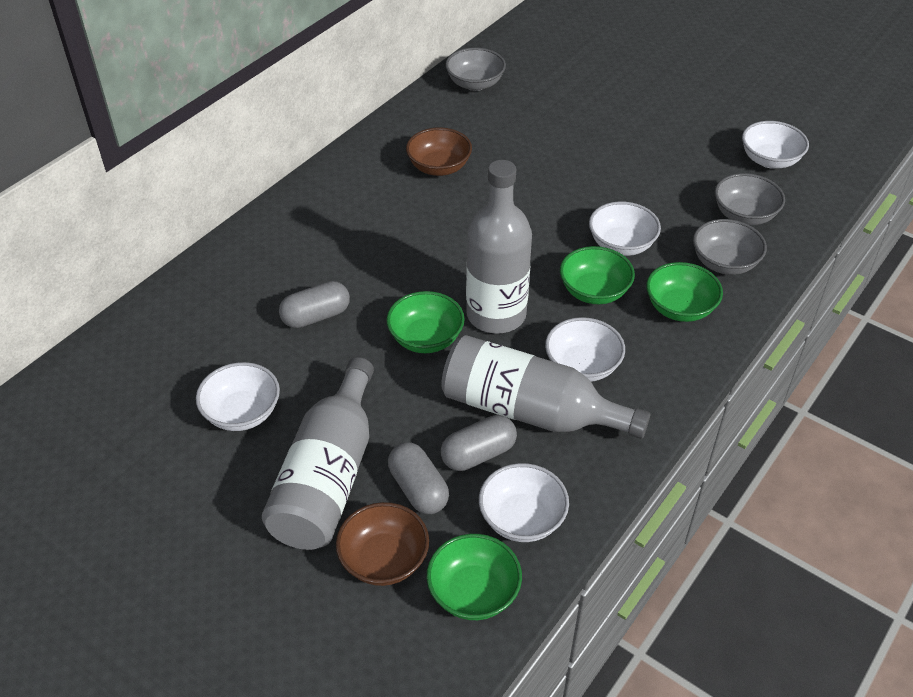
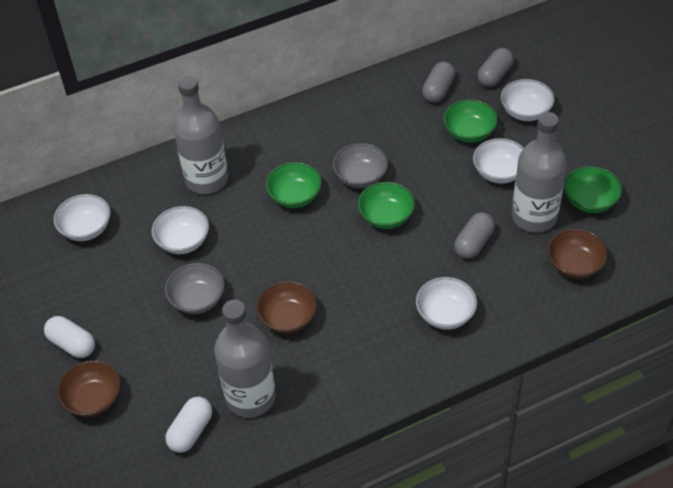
brown bowl: 2 -> 3
grey bowl: 3 -> 2
white capsule: 0 -> 2

